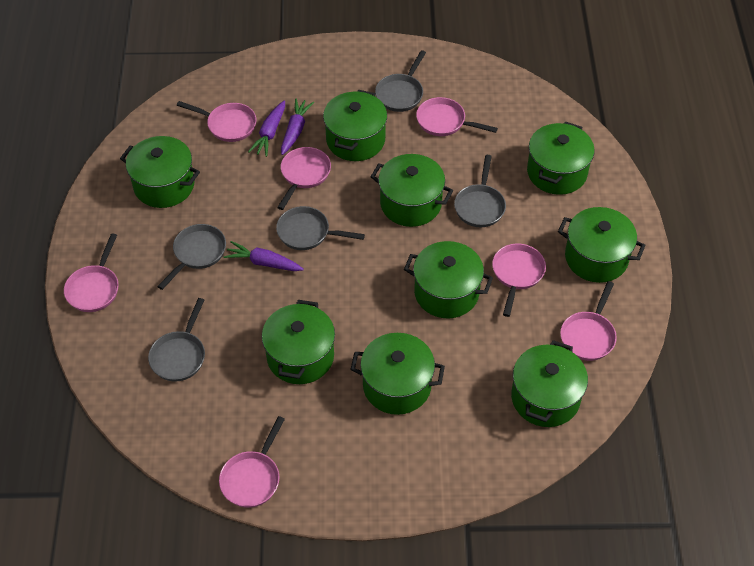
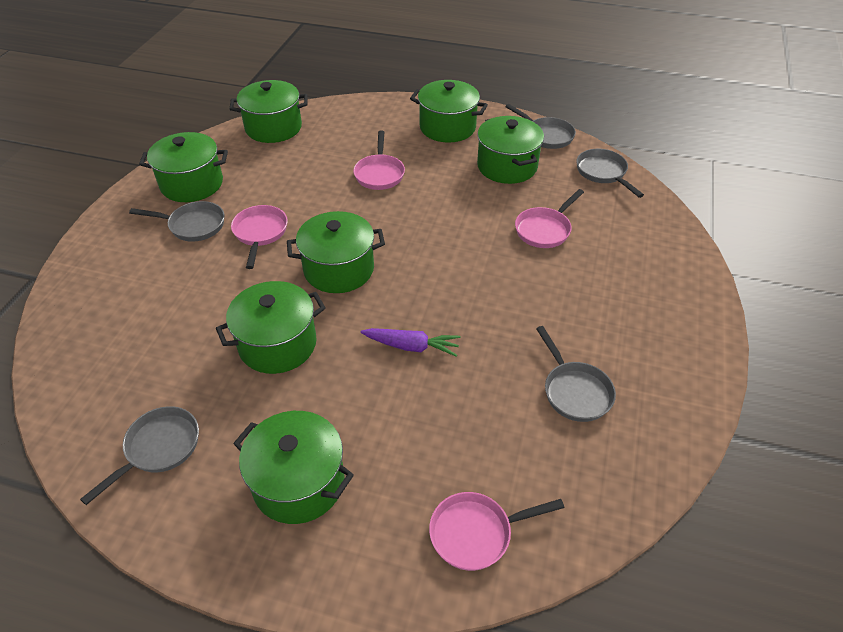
green pot: 9 -> 7
pink pan: 7 -> 4
purple carrot: 3 -> 1

